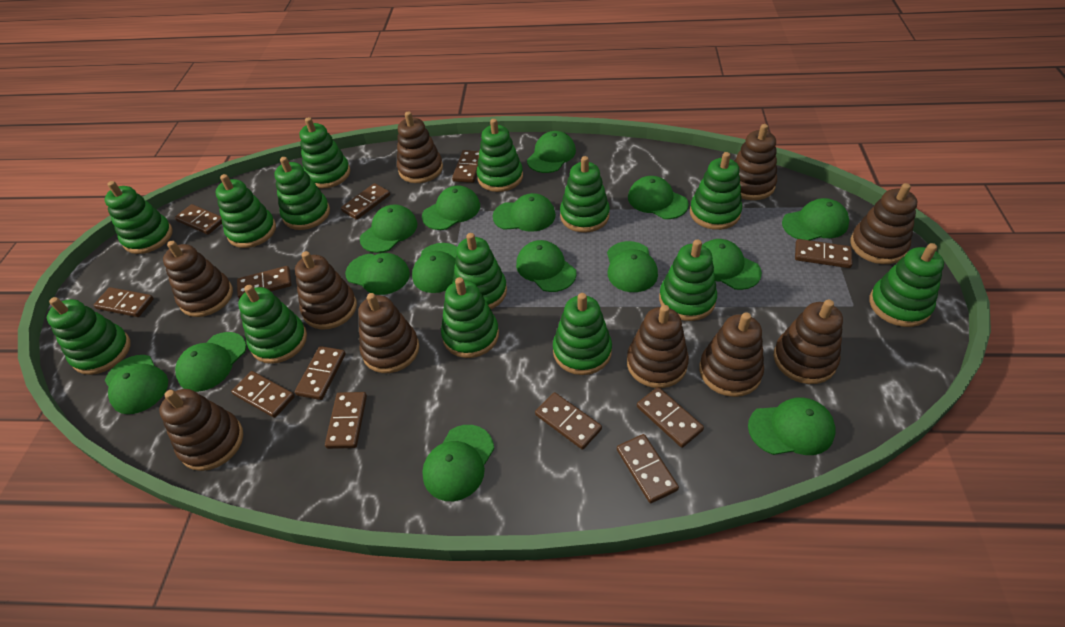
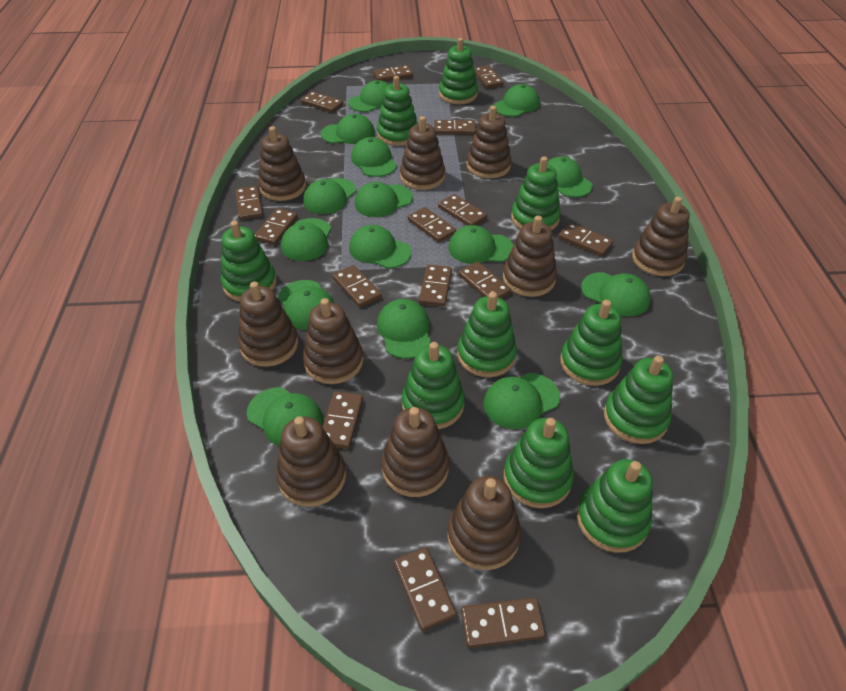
brown domino: 12 -> 15
green stacking toy: 14 -> 10

